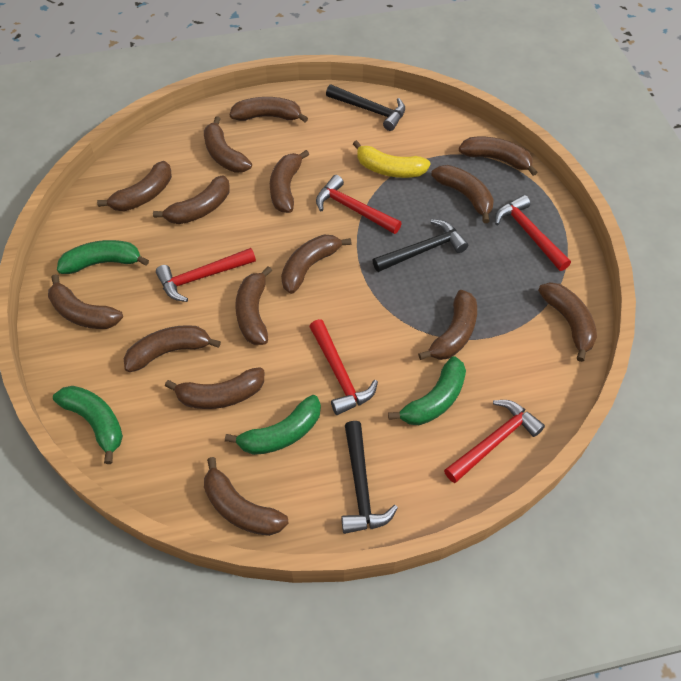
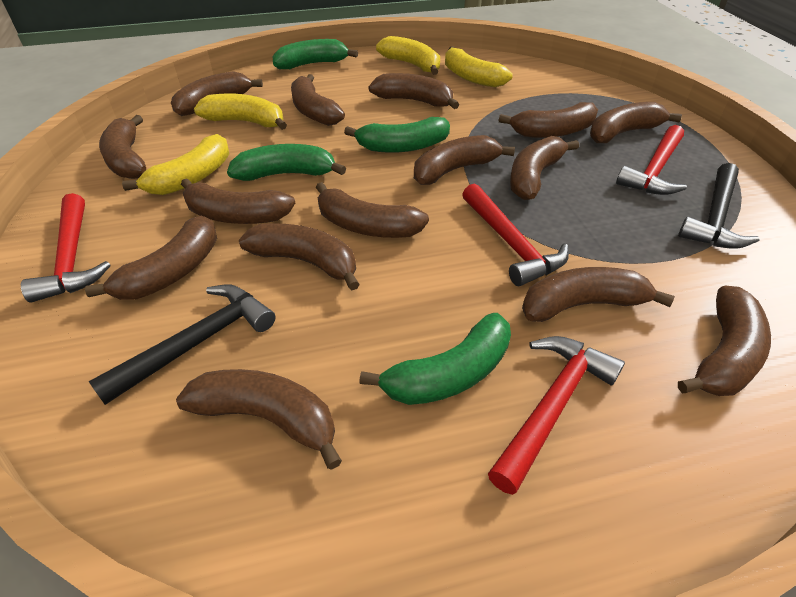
black hammer: 3 -> 2
red hammer: 5 -> 4
yellow banana: 1 -> 4

